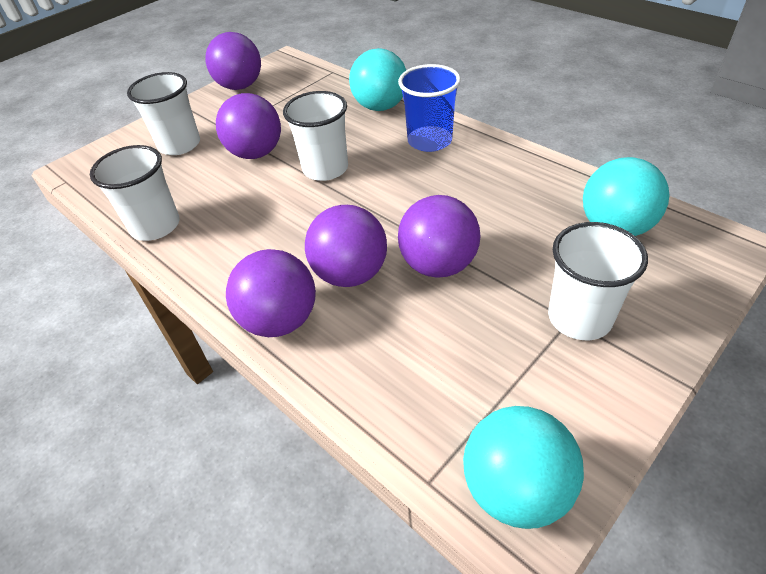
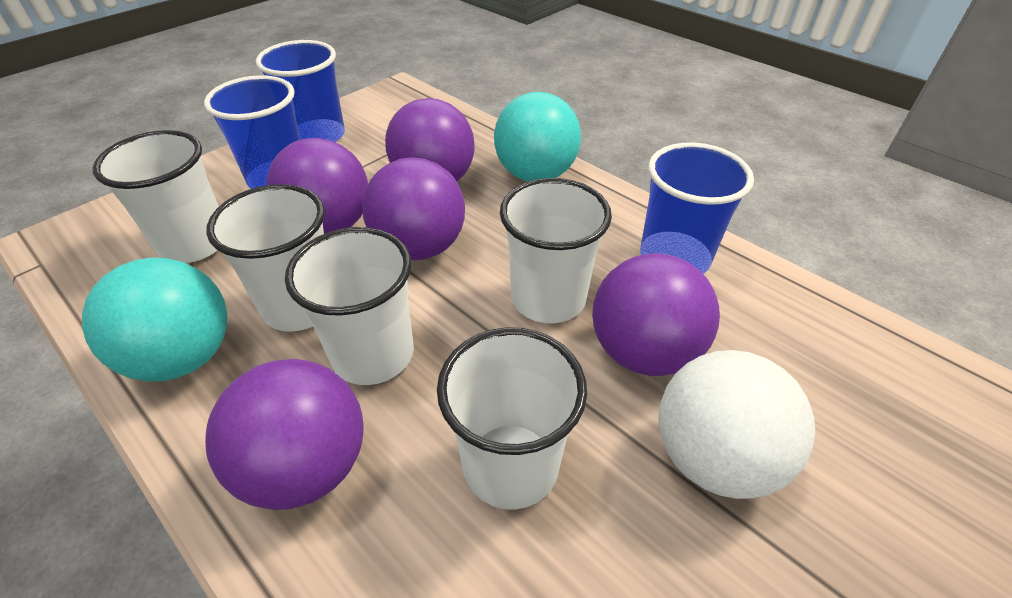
blue cup: 1 -> 3
turquoise ball: 3 -> 2
white ball: 0 -> 1
white cup: 4 -> 5

